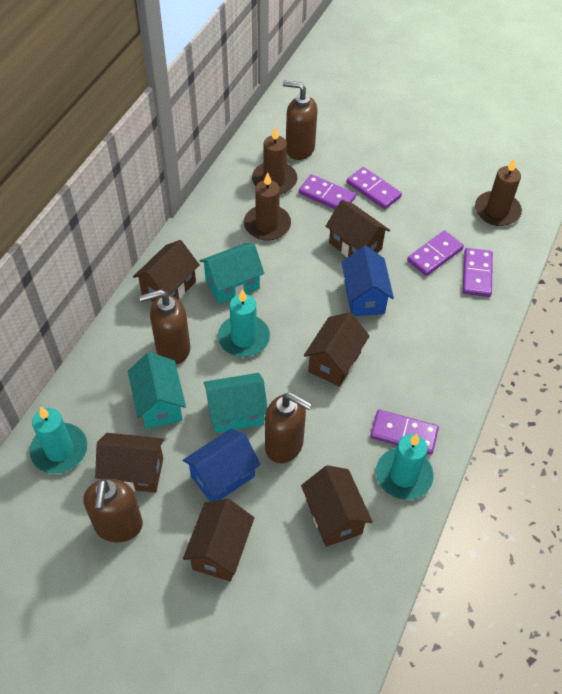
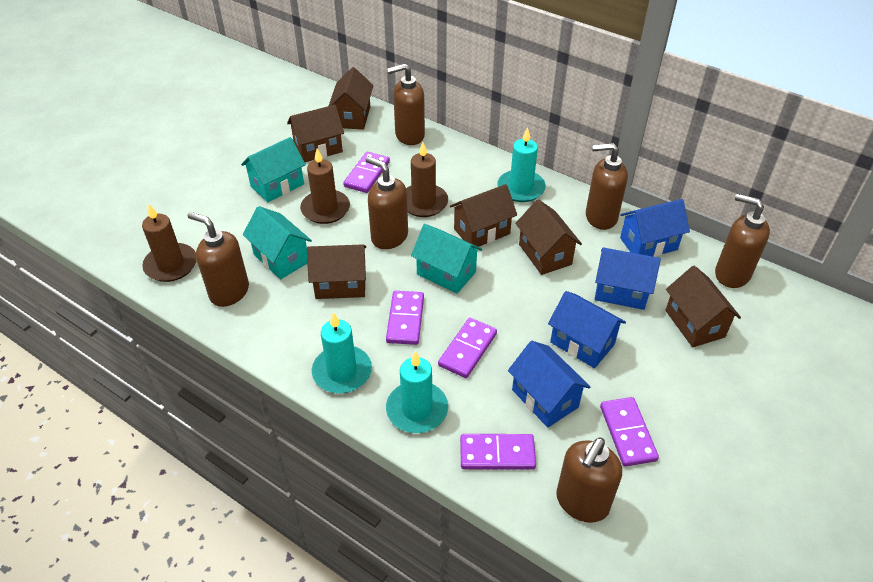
blue house: 2 -> 4
brown soap dispenser: 4 -> 6

